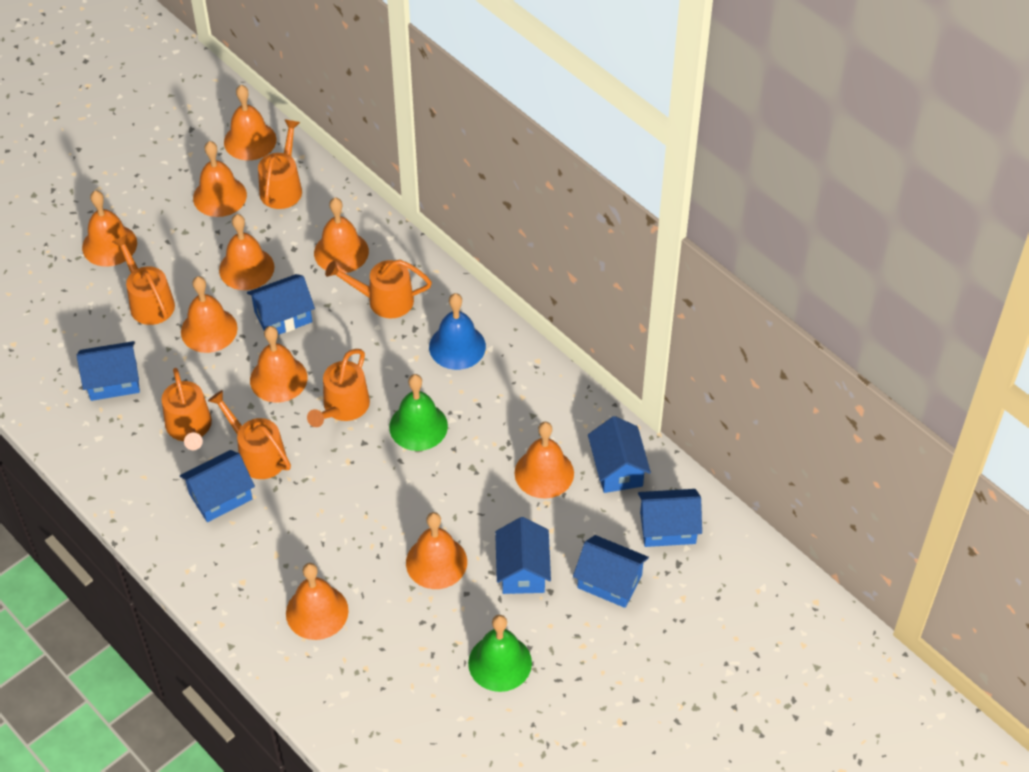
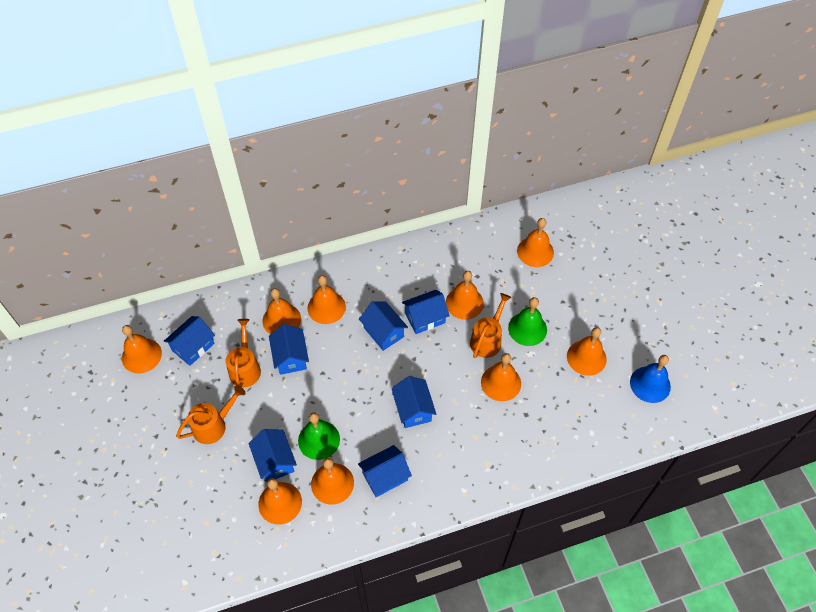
orange bell: 10 -> 9
orange watering can: 6 -> 3

